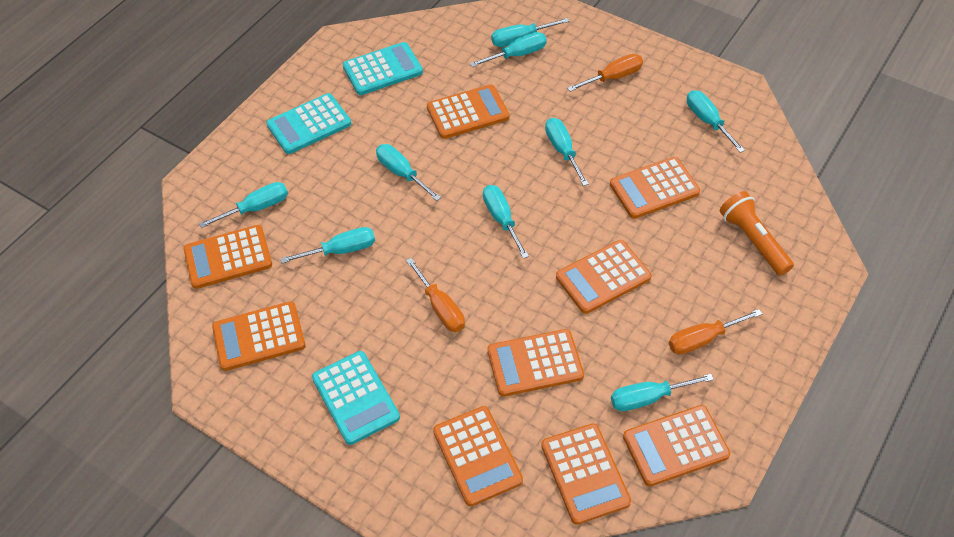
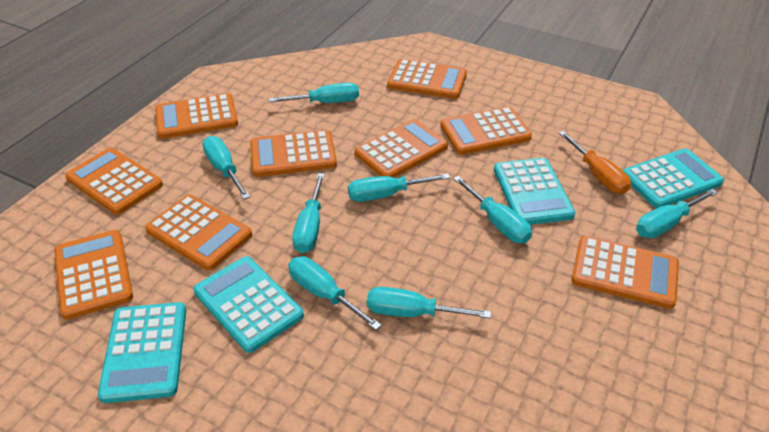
orange flashlight: 1 -> 0
orange screwdriver: 3 -> 1
turquoise calculator: 3 -> 4
turquoise screwdriver: 9 -> 8

